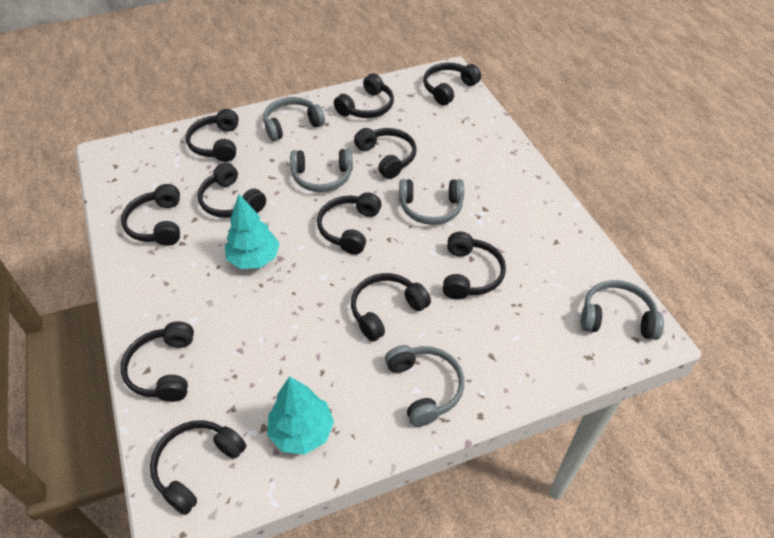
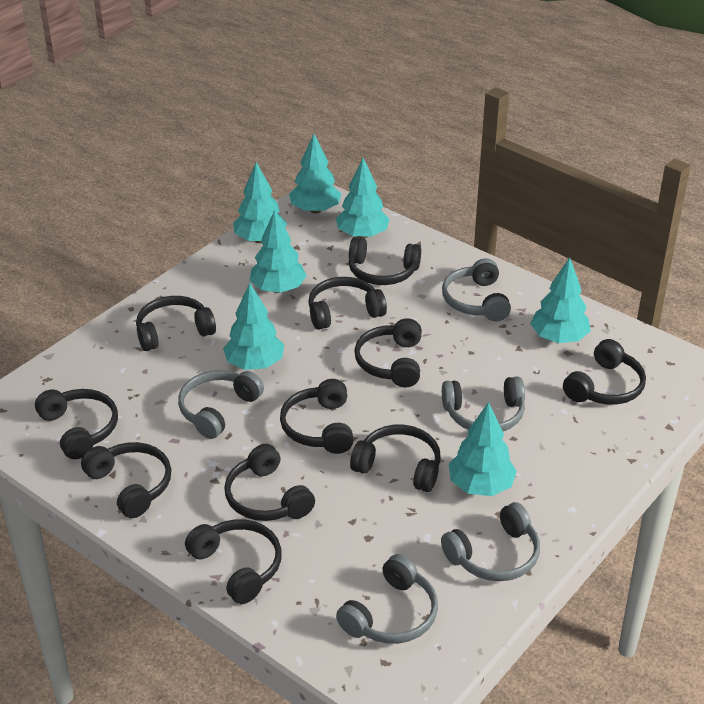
turquoise tree: 2 -> 7

